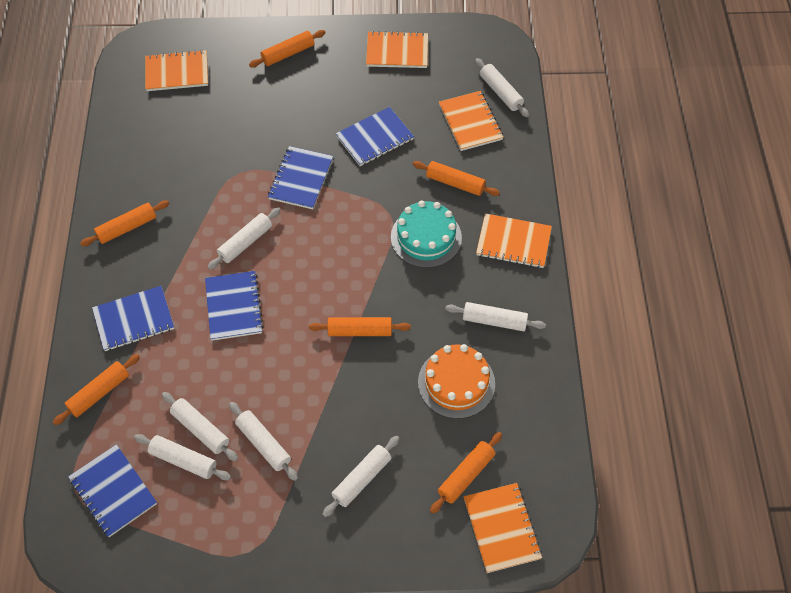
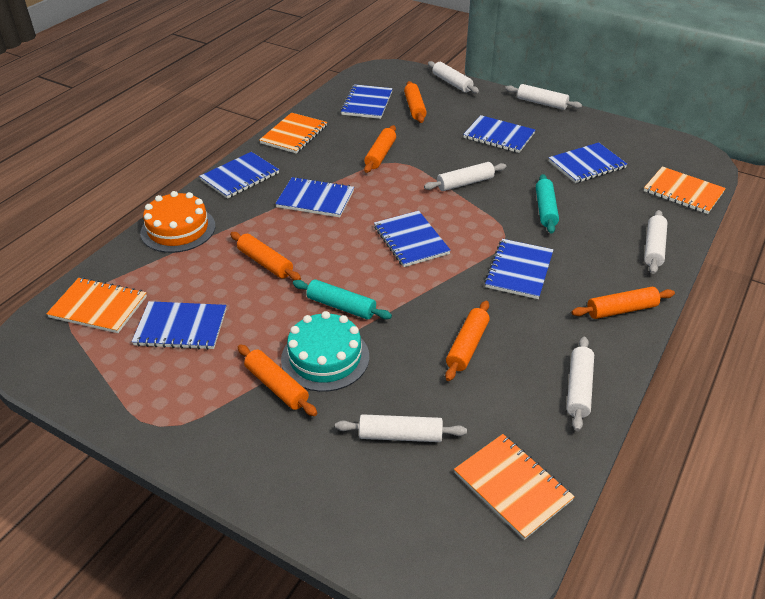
blue notebook: 5 -> 8
orange notebook: 5 -> 4
turquoise rolling pin: 0 -> 2
white rolling pin: 7 -> 6

